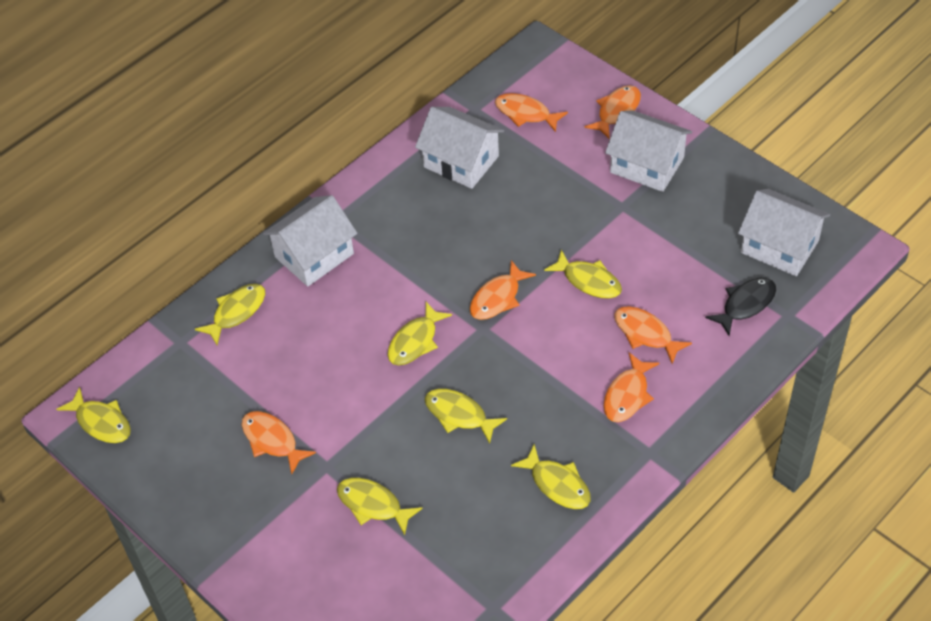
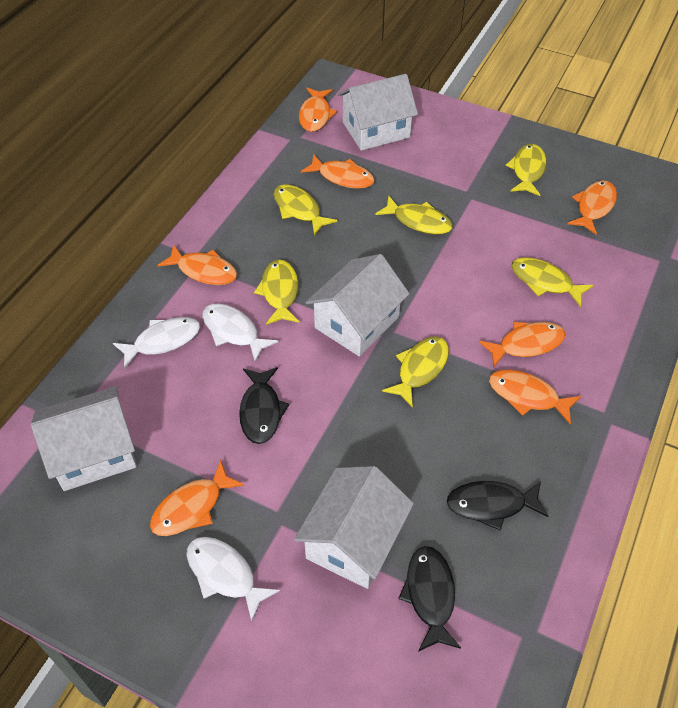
black fish: 1 -> 3
orange fish: 6 -> 7
white fish: 0 -> 3
yellow fish: 7 -> 6

